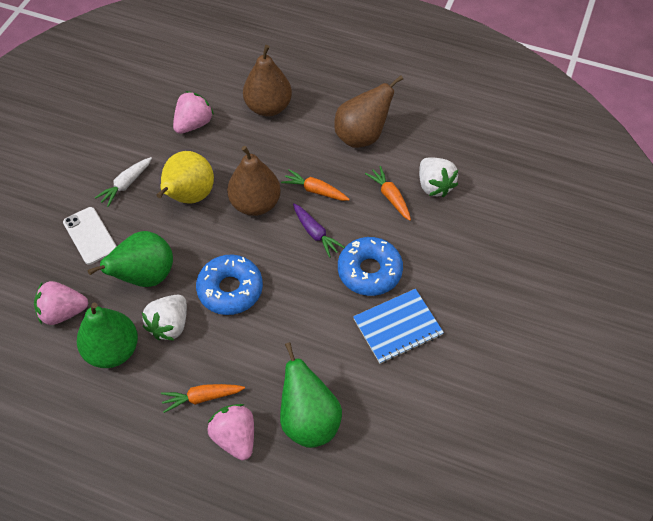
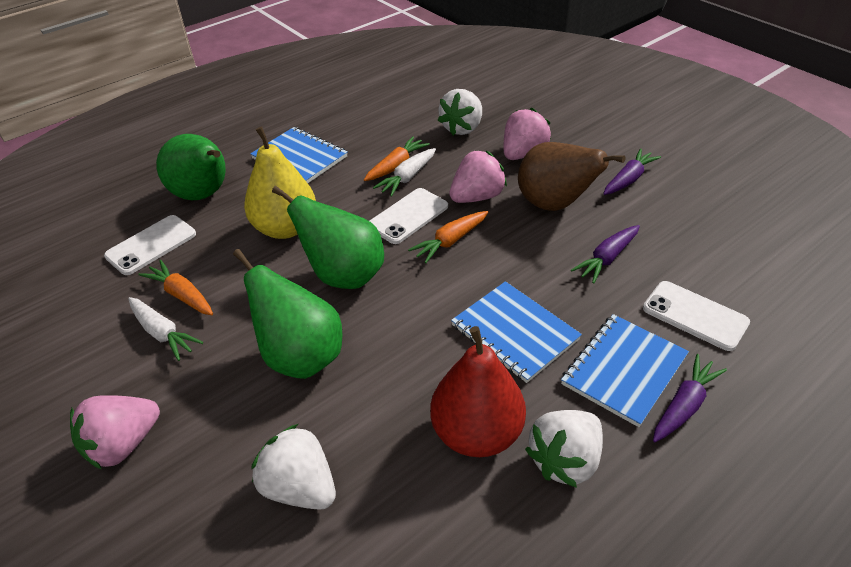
blue donut: 2 -> 0
blue notebook: 1 -> 3
brown pear: 3 -> 1
purple carrot: 1 -> 3
red pear: 0 -> 1
white carrot: 1 -> 2
white phone: 1 -> 3
white strawberry: 2 -> 3

